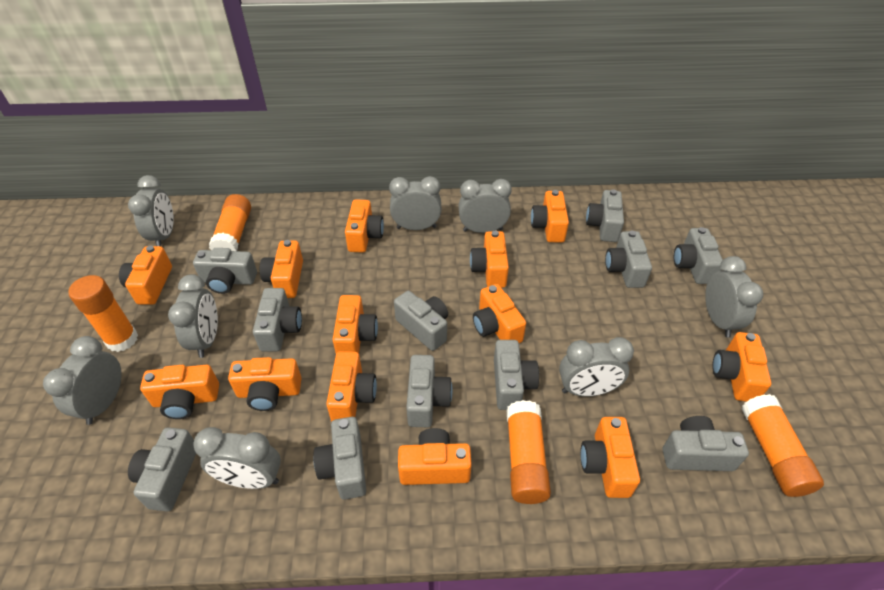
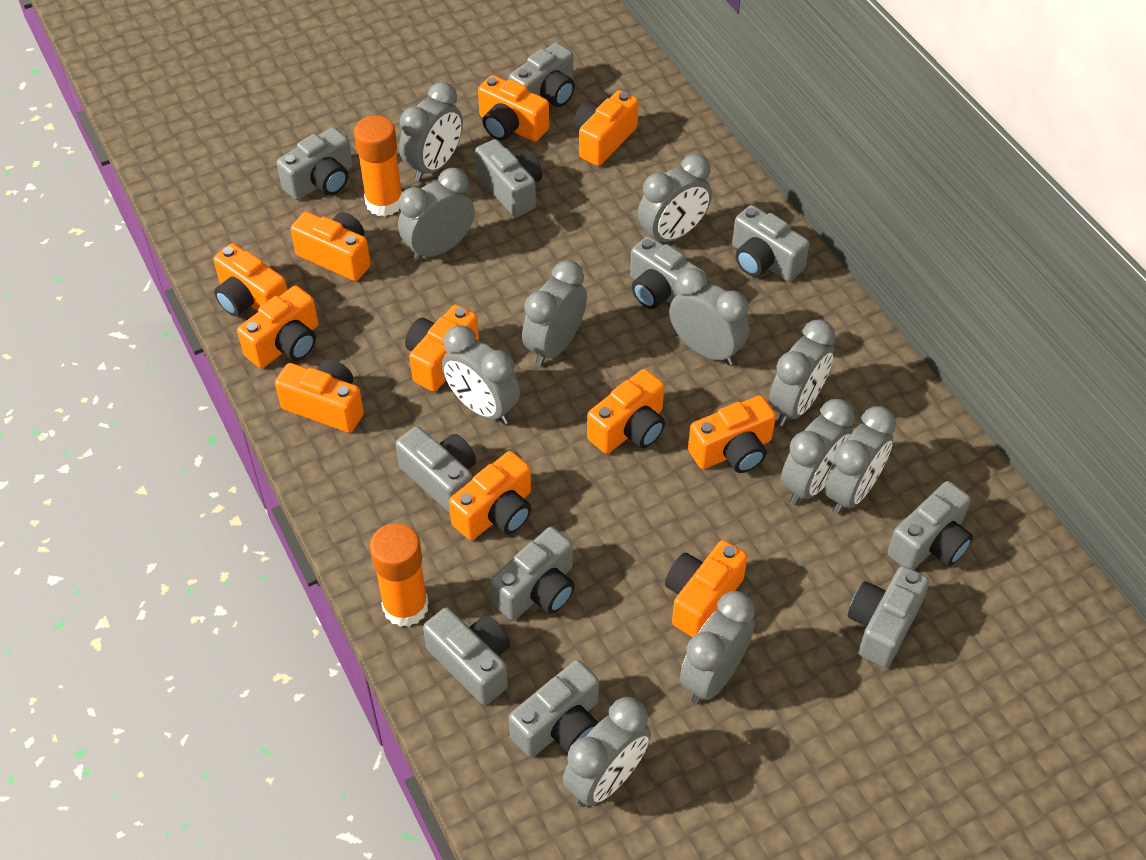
grey clock: 8 -> 11
orange camera: 13 -> 11
orange glue stick: 4 -> 2

